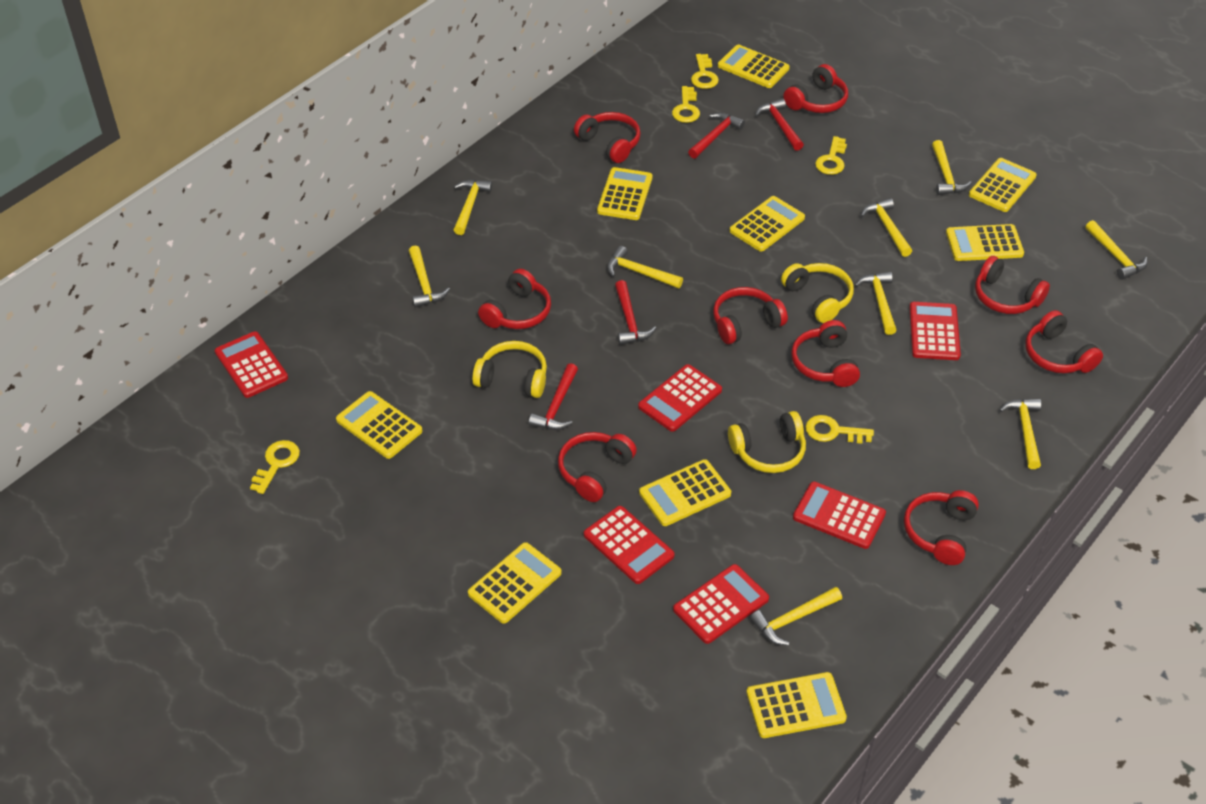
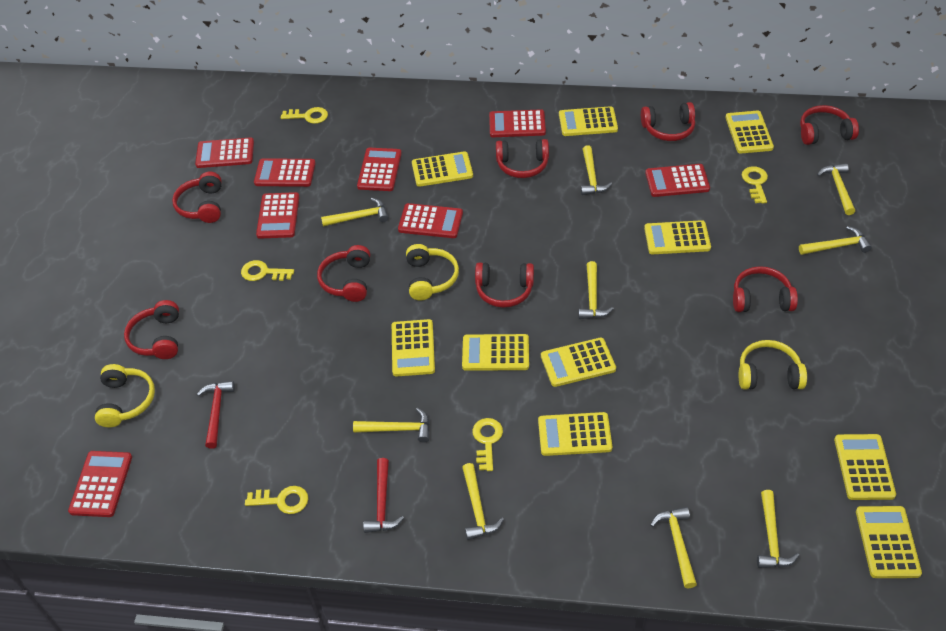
red calculator: 6 -> 8
red hammer: 4 -> 2
red headphones: 9 -> 8
yellow calculator: 9 -> 10

